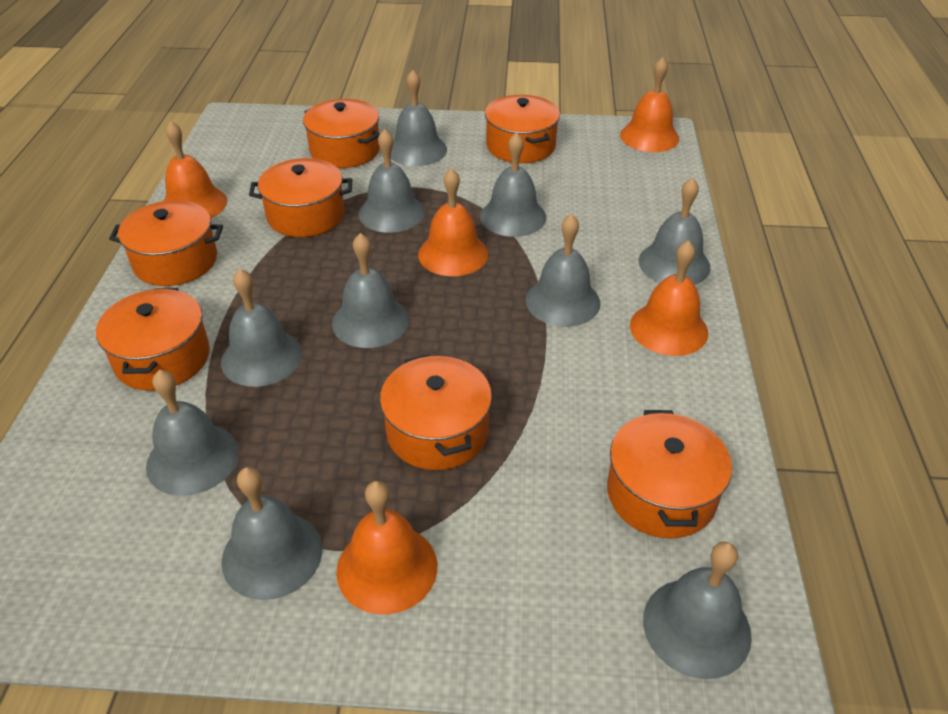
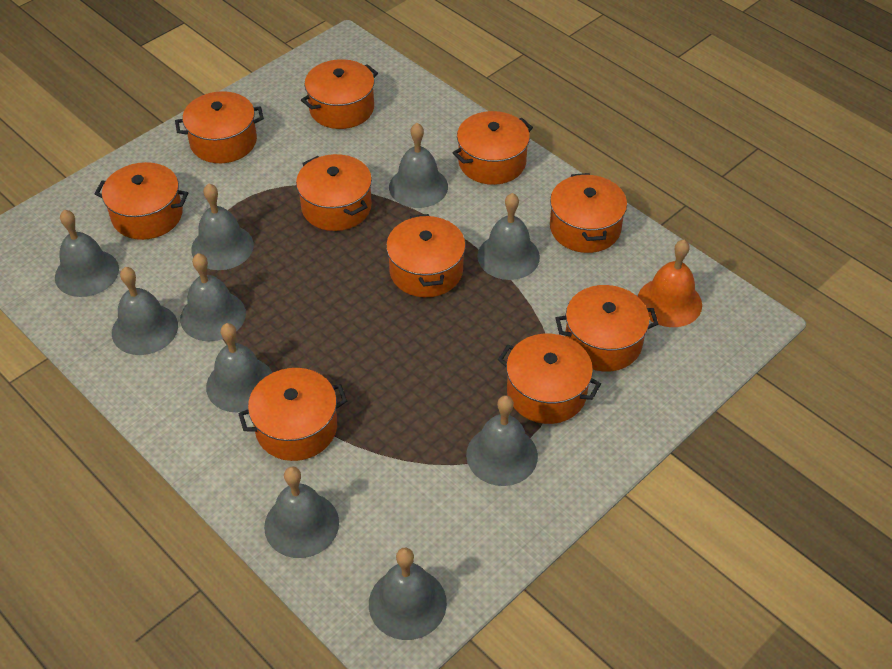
orange bell: 5 -> 1
orange pot: 7 -> 10

